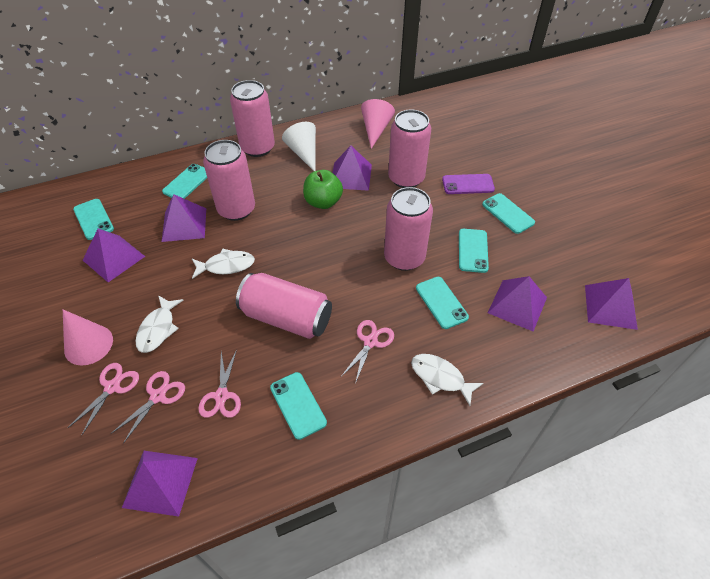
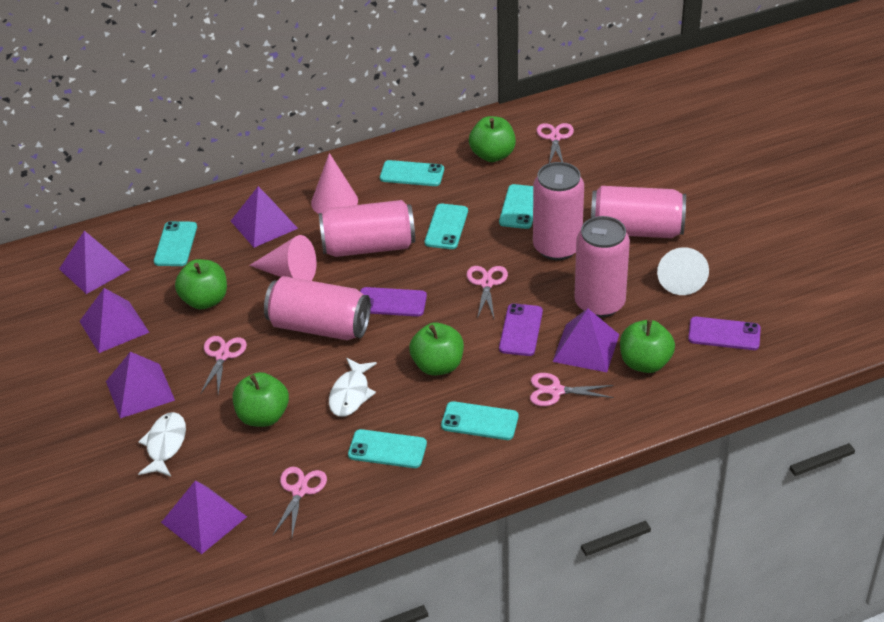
green apple: 1 -> 5
pink scissors: 4 -> 5
purple phone: 1 -> 3
white fish: 3 -> 2

